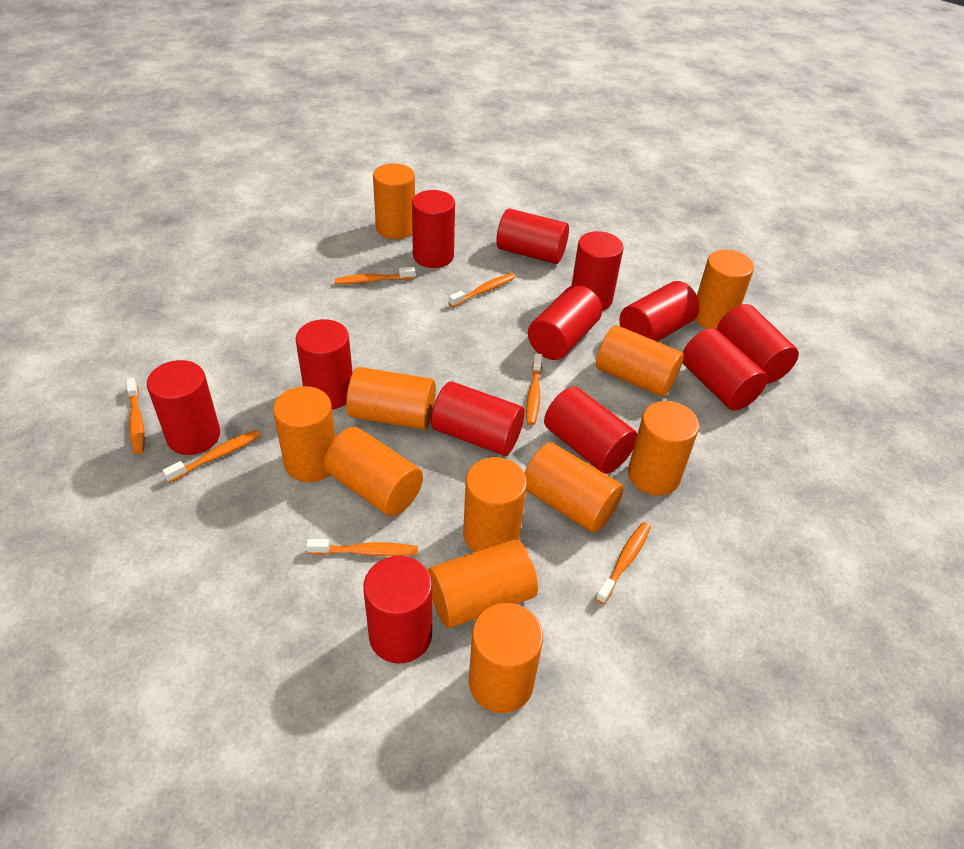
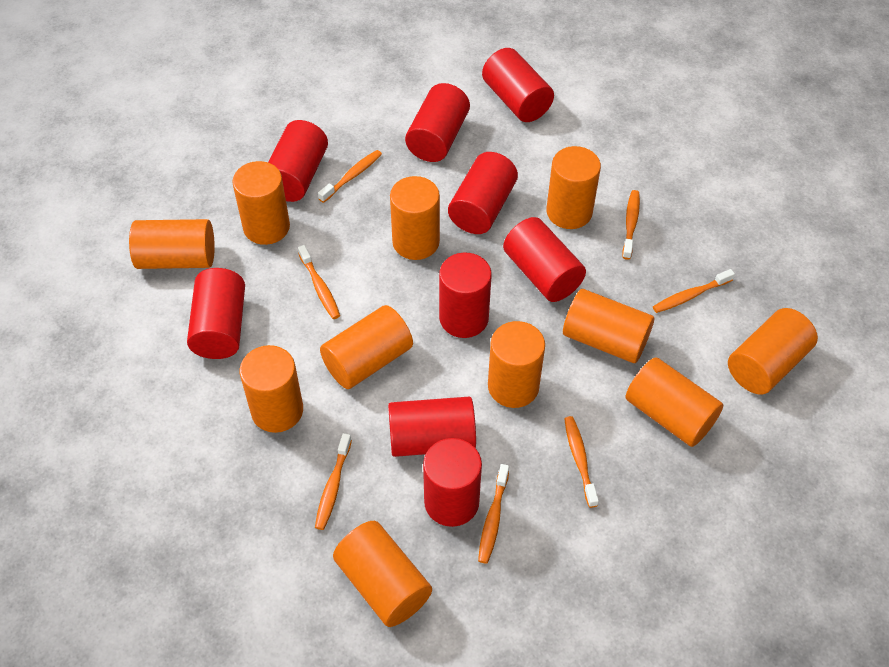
red cylinder: 12 -> 9

